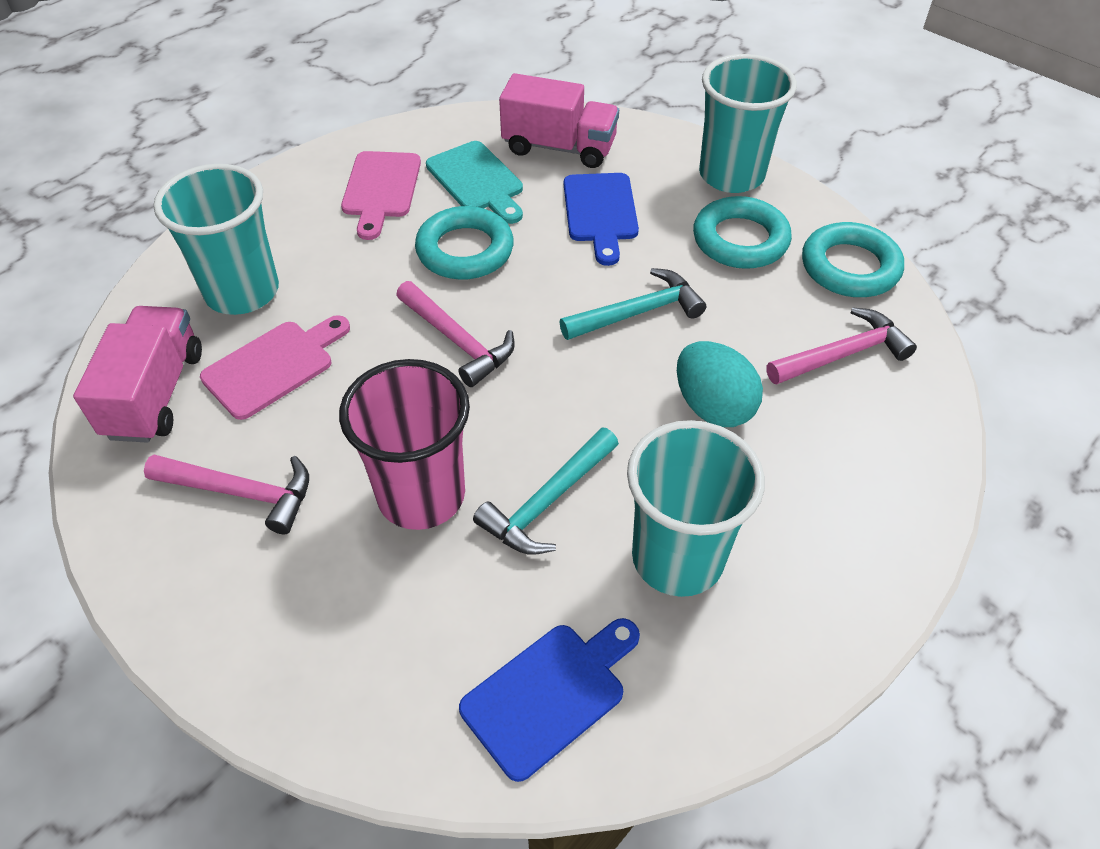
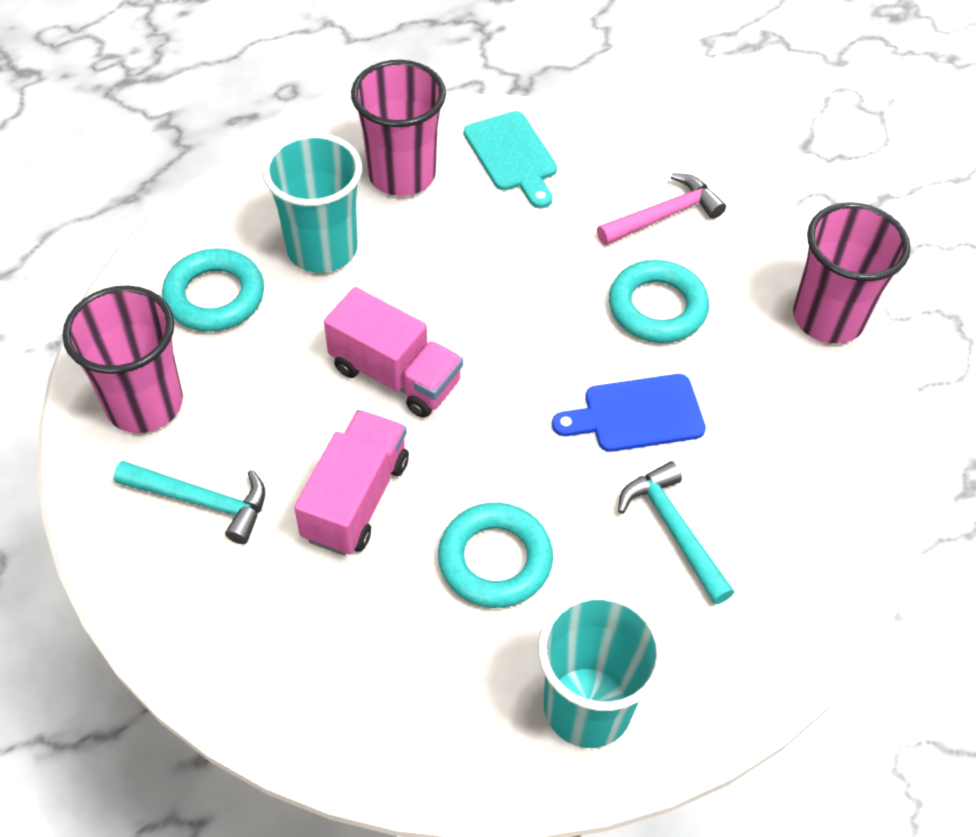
blue cutting board: 2 -> 1
pink cup: 1 -> 3
pink cutting board: 2 -> 0
pink hammer: 3 -> 1
turquoise cup: 3 -> 2
turquoise egg: 1 -> 0

